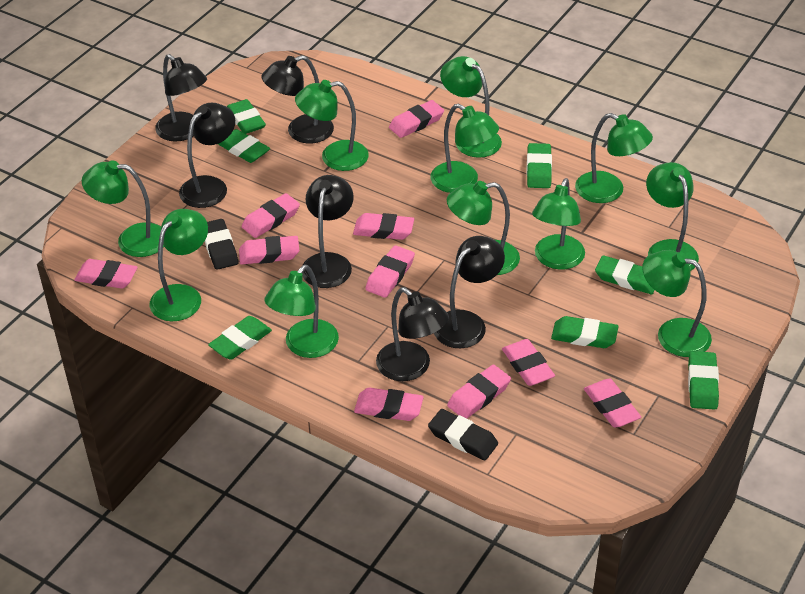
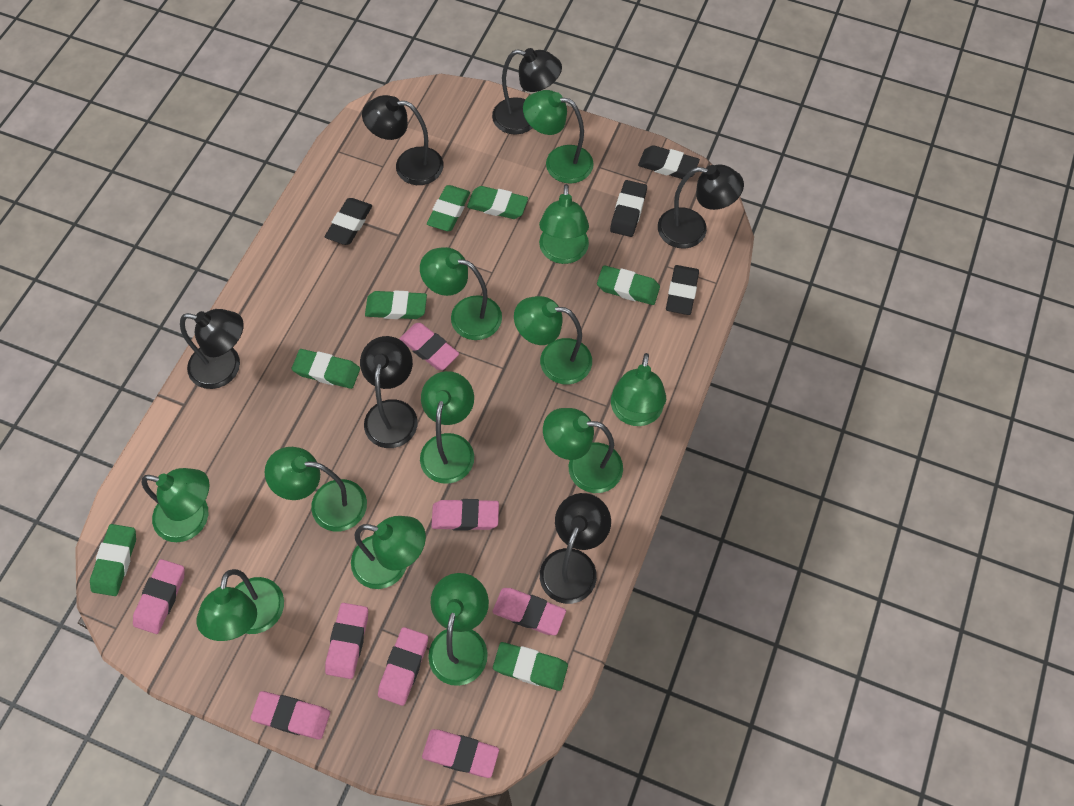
black eraser: 2 -> 4
green lamp: 11 -> 12
pink eraser: 10 -> 8

